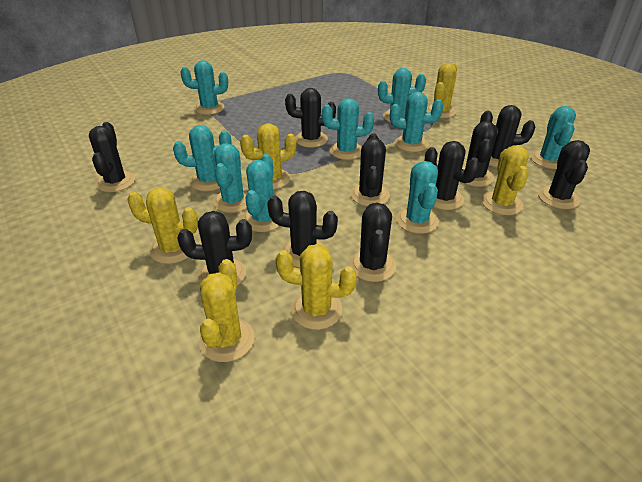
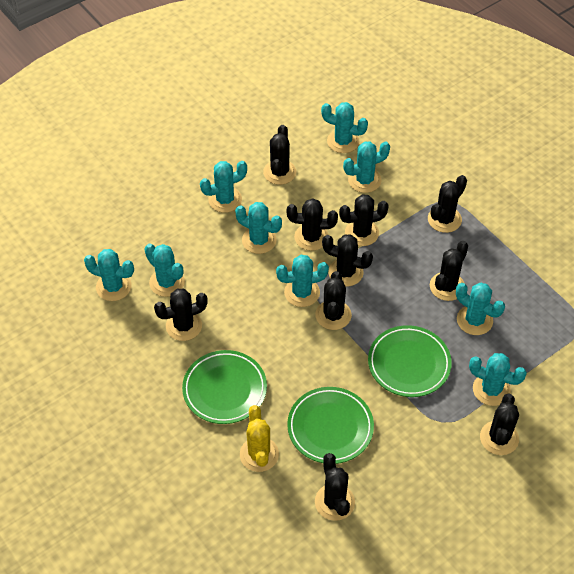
green plate: 0 -> 3
yellow cactus: 6 -> 1

